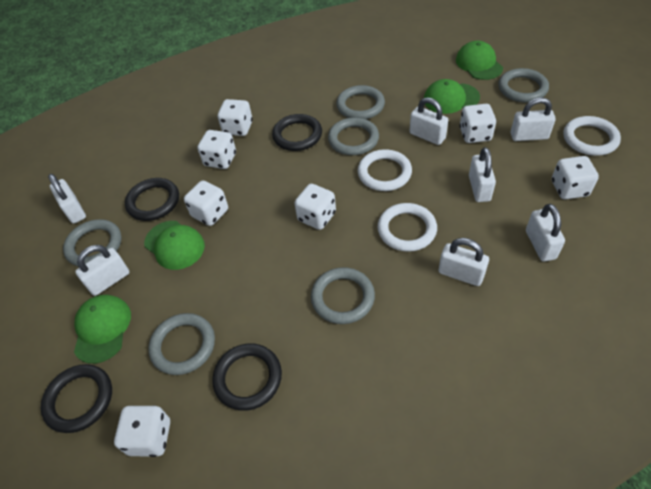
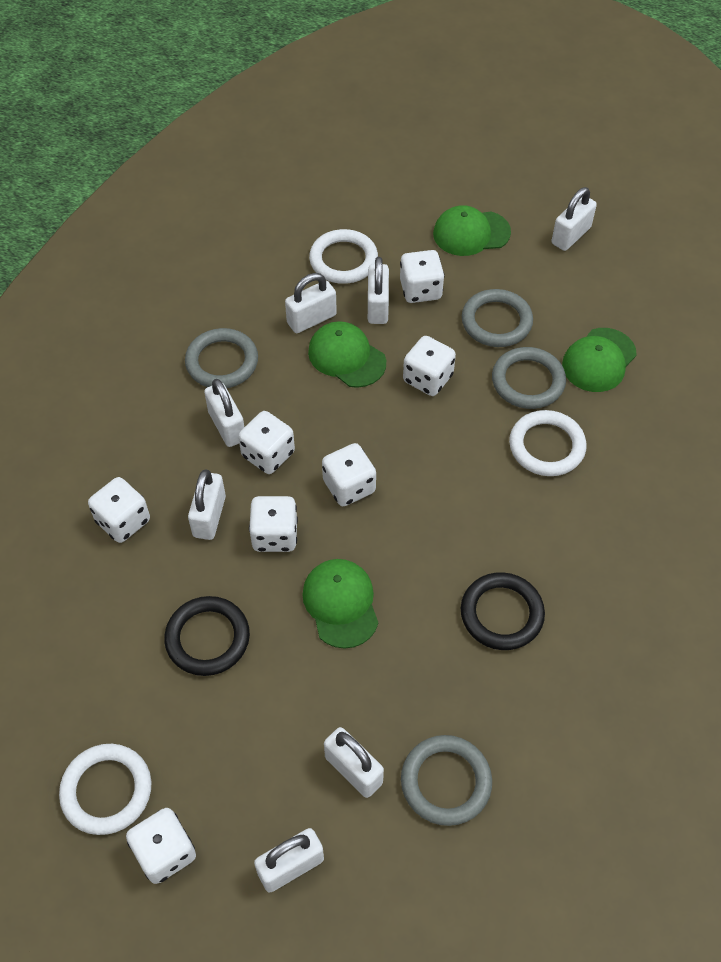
black ring: 4 -> 2
grey ring: 6 -> 4

